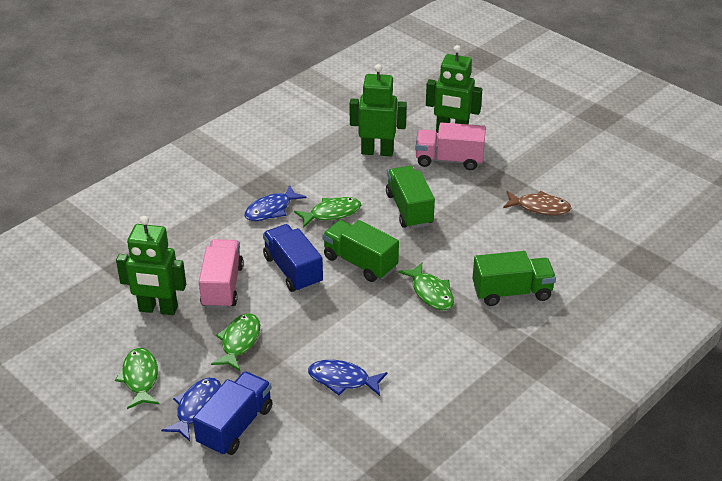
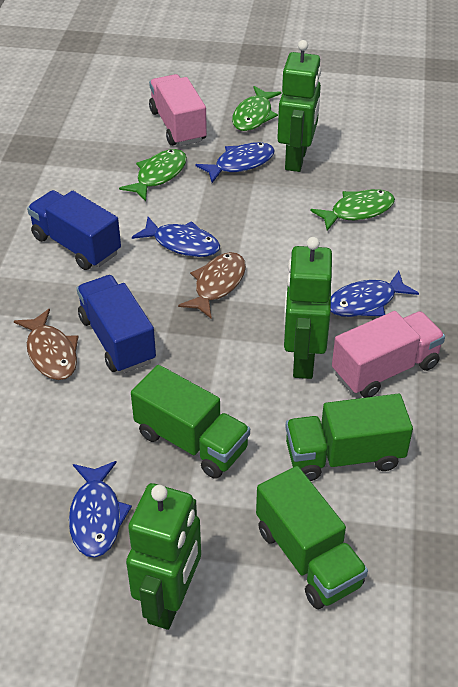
blue fish: 3 -> 4
brown fish: 1 -> 2
green fish: 4 -> 3

